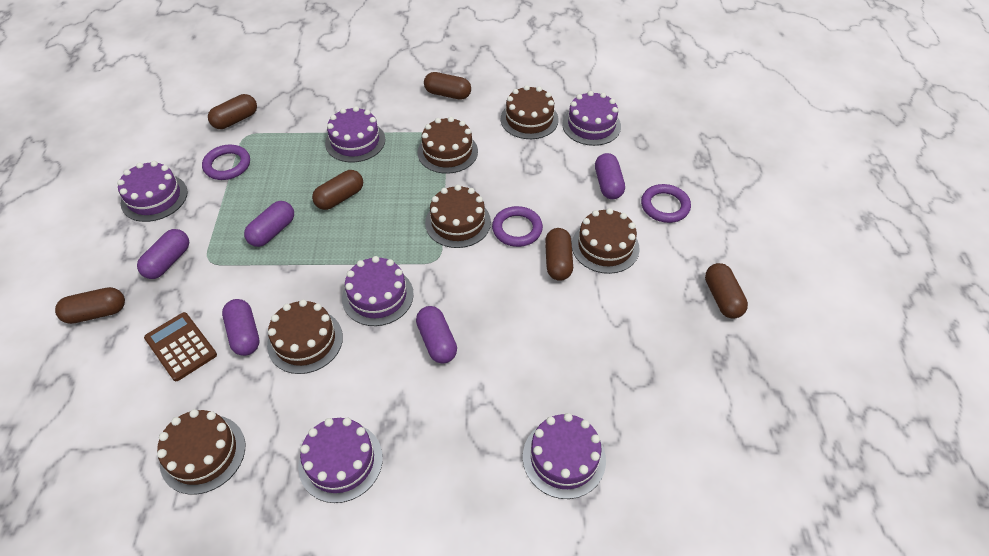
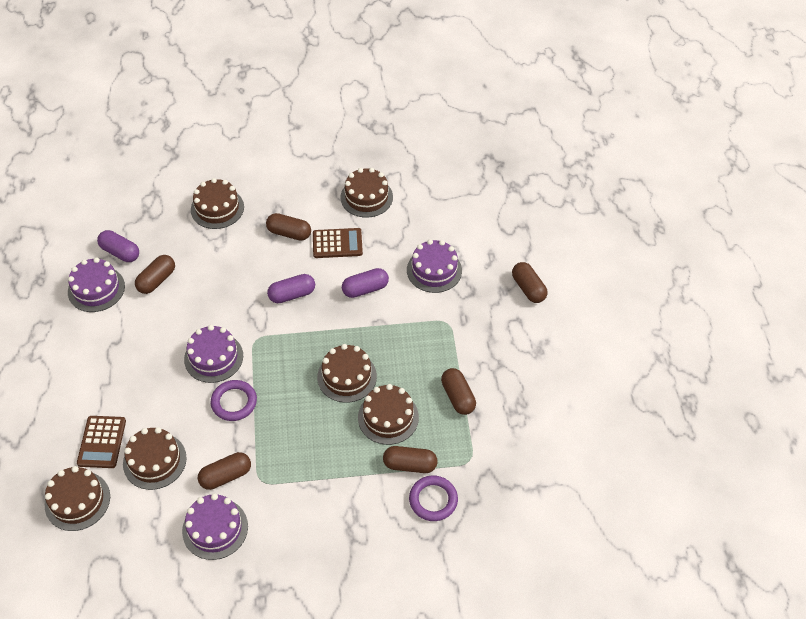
brown calculator: 1 -> 2
purple cake: 6 -> 4
purple capsule: 5 -> 3
purple ring: 3 -> 2

